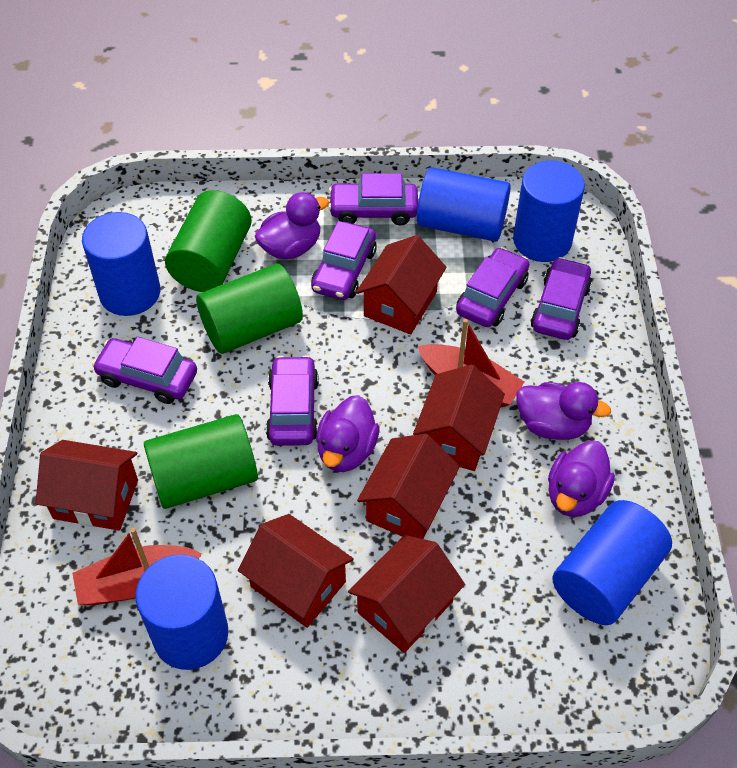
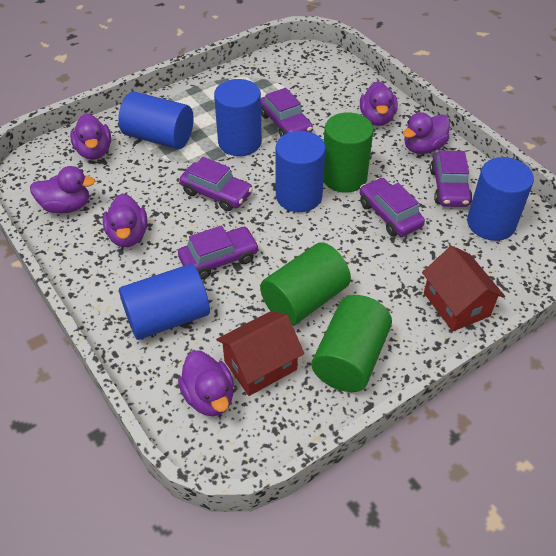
purple car: 6 -> 5
purple duck: 4 -> 6
red boat: 2 -> 0
red house: 6 -> 2

